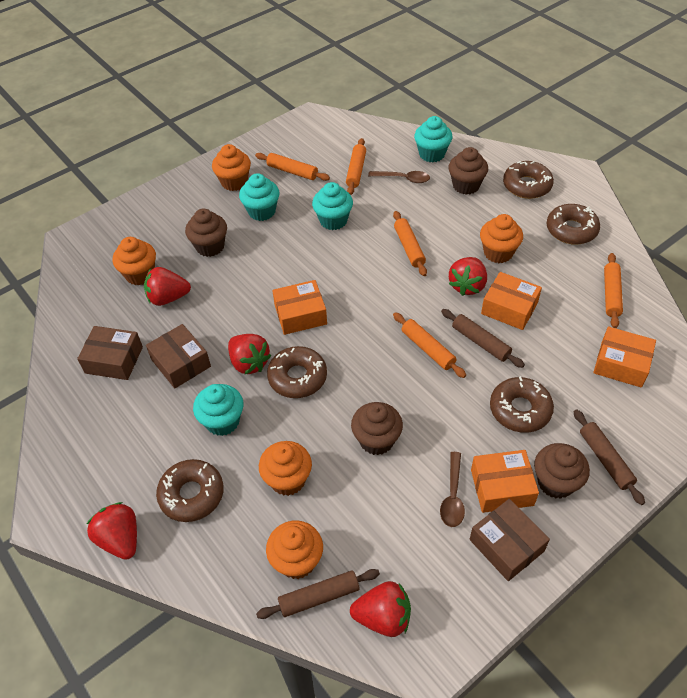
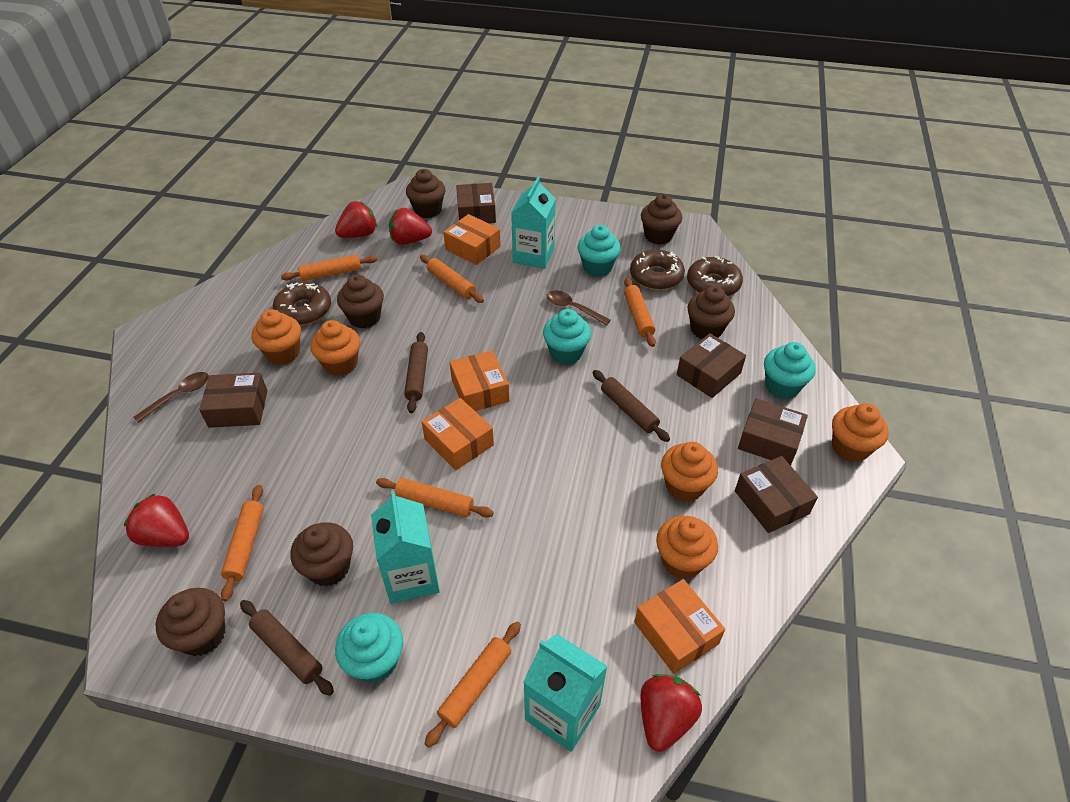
brown box: 3 -> 5
brown cupcake: 4 -> 6
brown donut: 5 -> 3
orange rolling pin: 5 -> 6
red strawberry: 5 -> 4
turquoise carton: 0 -> 3

